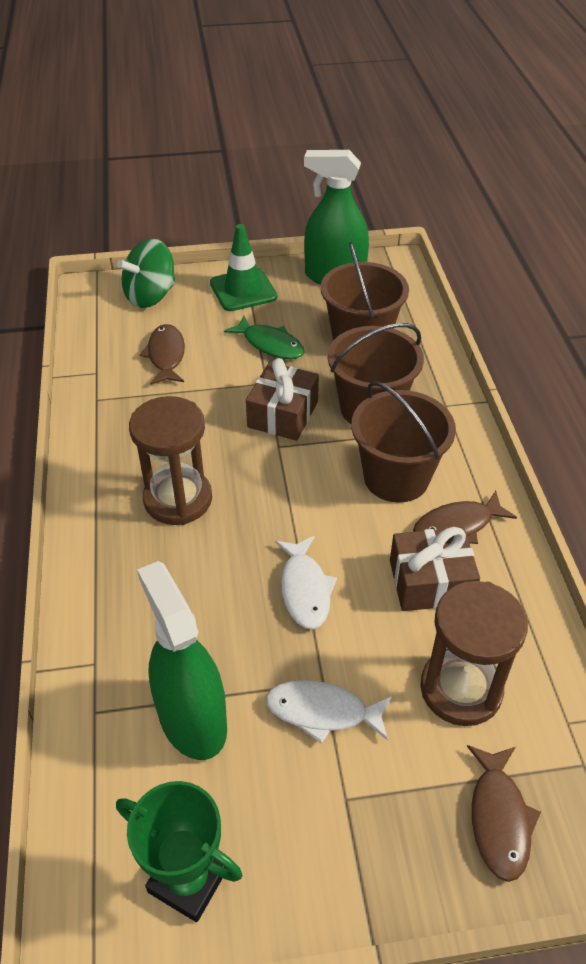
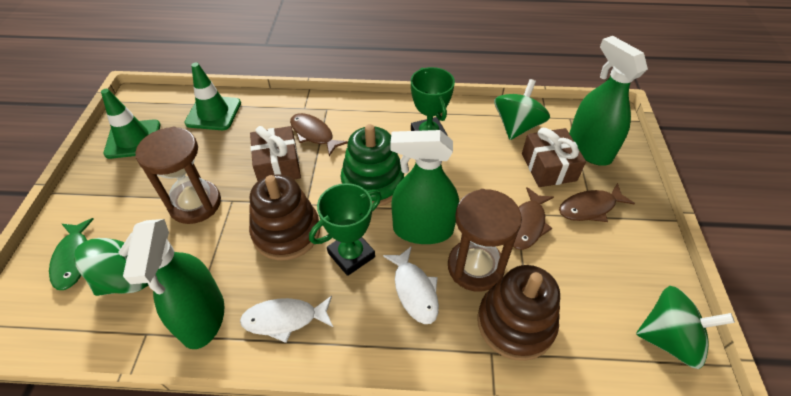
brown bucket: 3 -> 0
brown stacking toy: 0 -> 2
green spinning top: 1 -> 3
green spray bottle: 2 -> 3
green stacking toy: 0 -> 1
green traffic cone: 1 -> 2
green trophy: 1 -> 2

